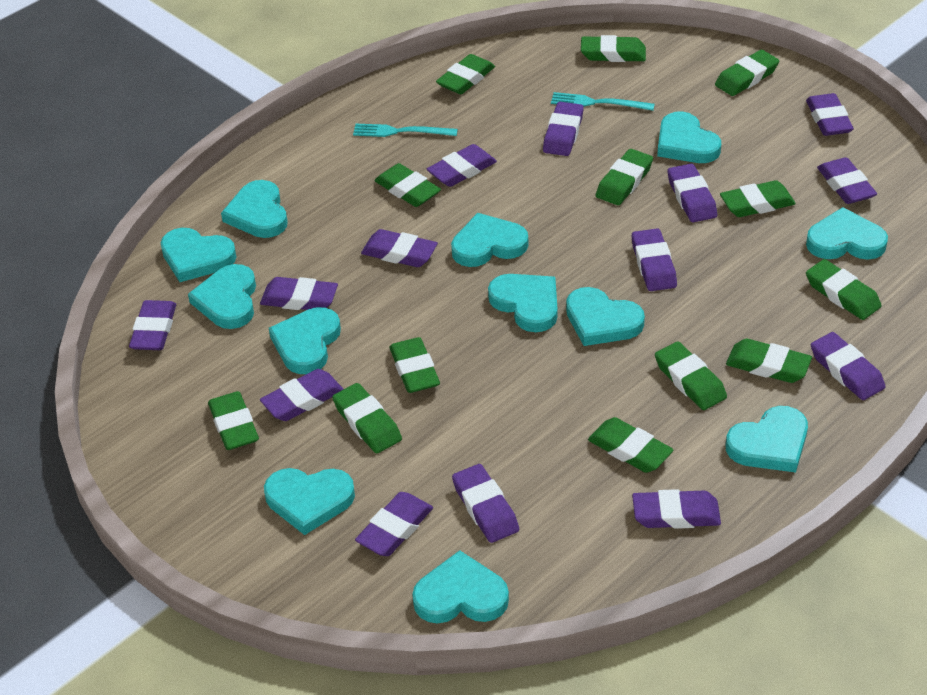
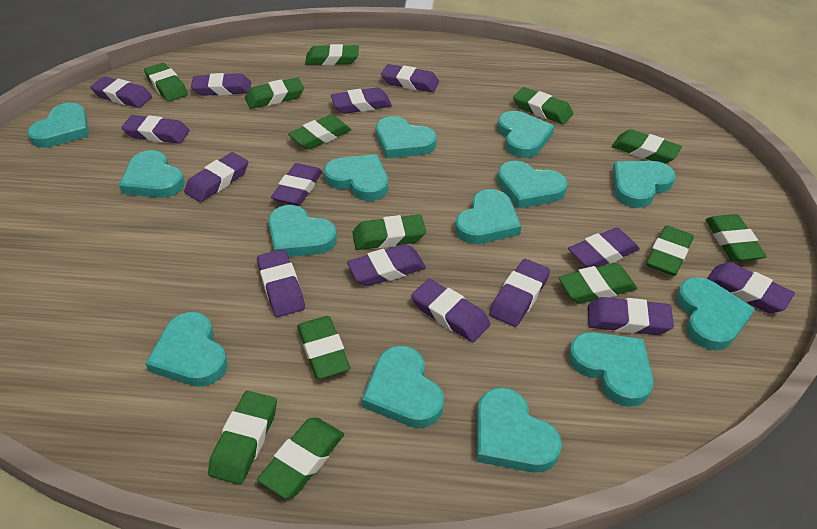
turquoise fork: 2 -> 0
turquoise heart: 12 -> 14

